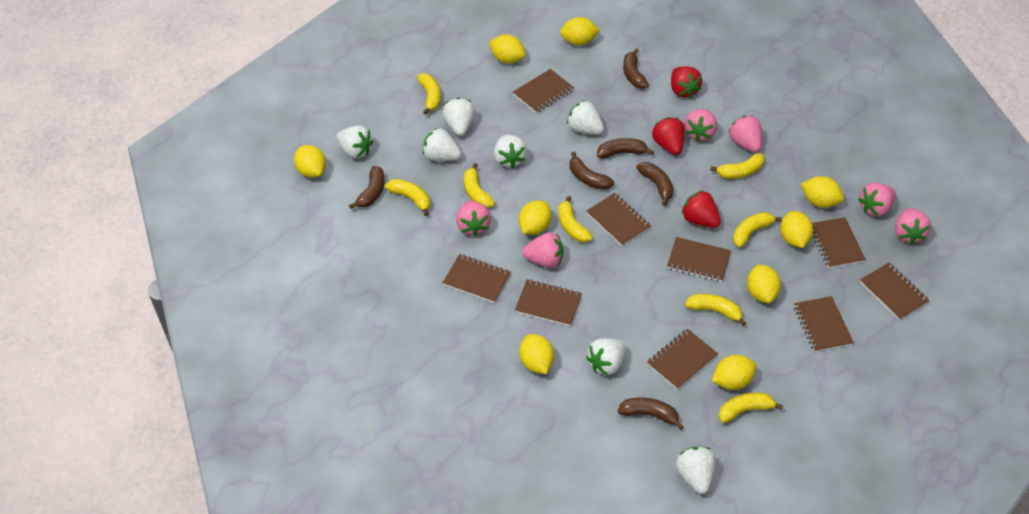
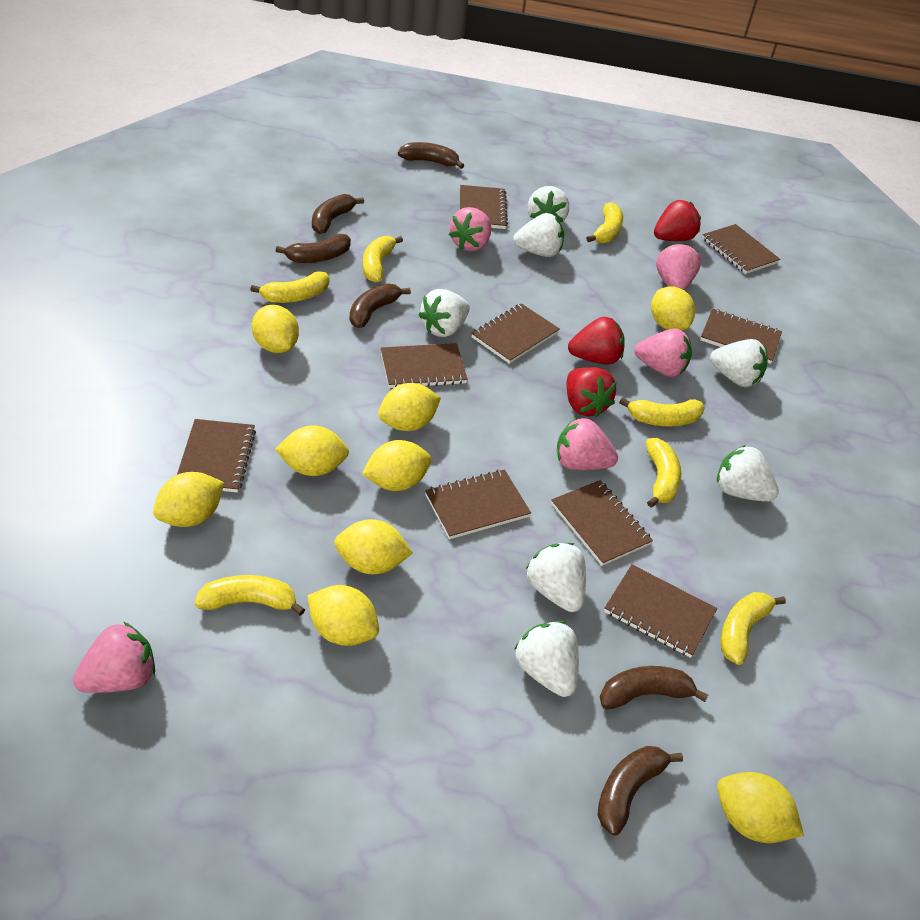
pink strawberry: 6 -> 5
yellow banana: 8 -> 7

